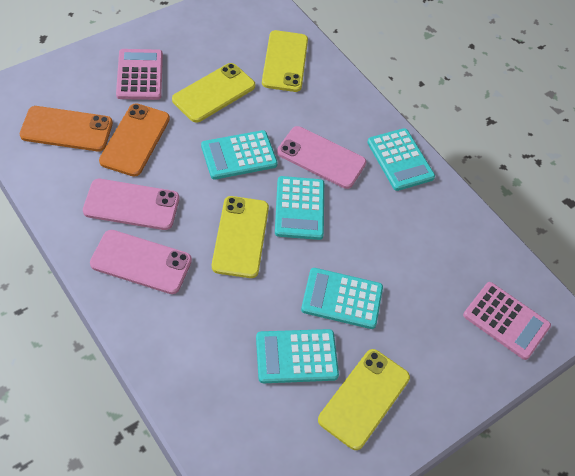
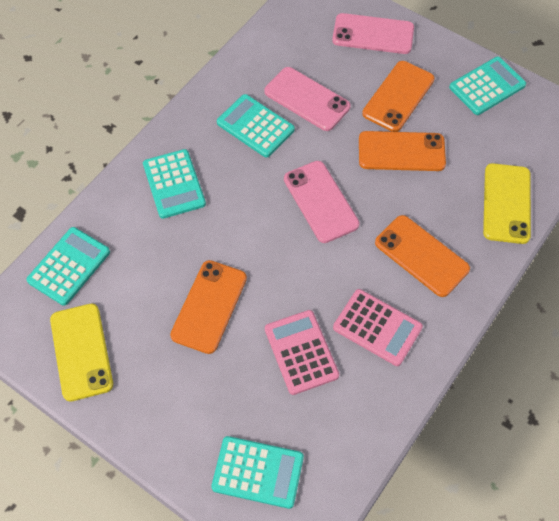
orange phone: 2 -> 4
yellow phone: 4 -> 2

